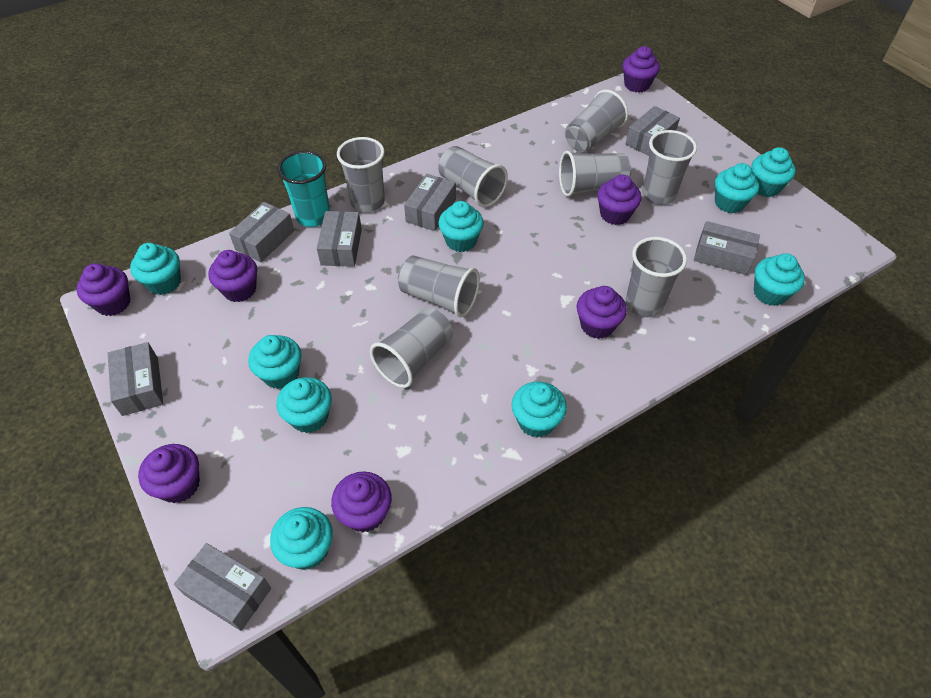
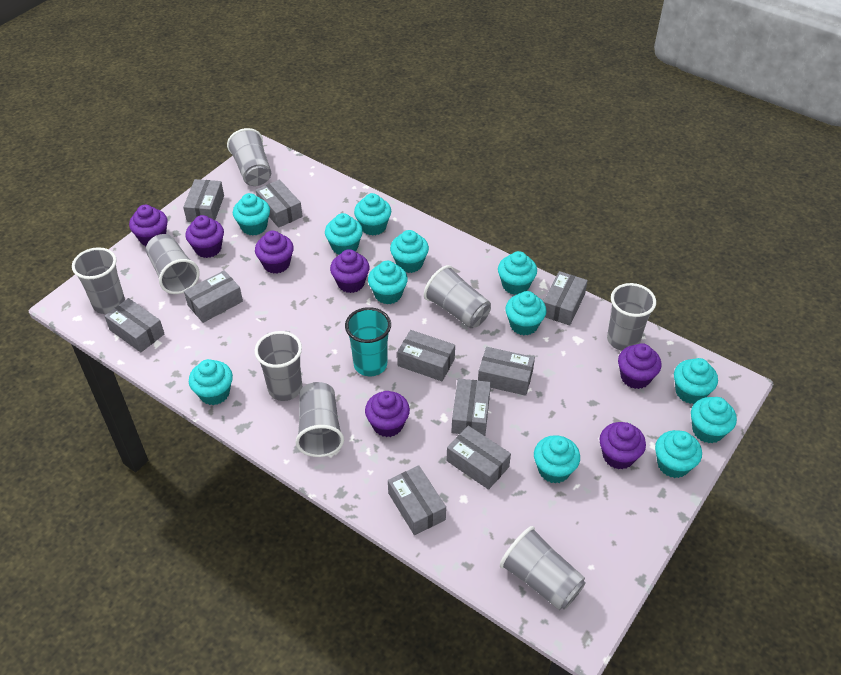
grey box: 7 -> 10
turquoise cupcake: 9 -> 12

